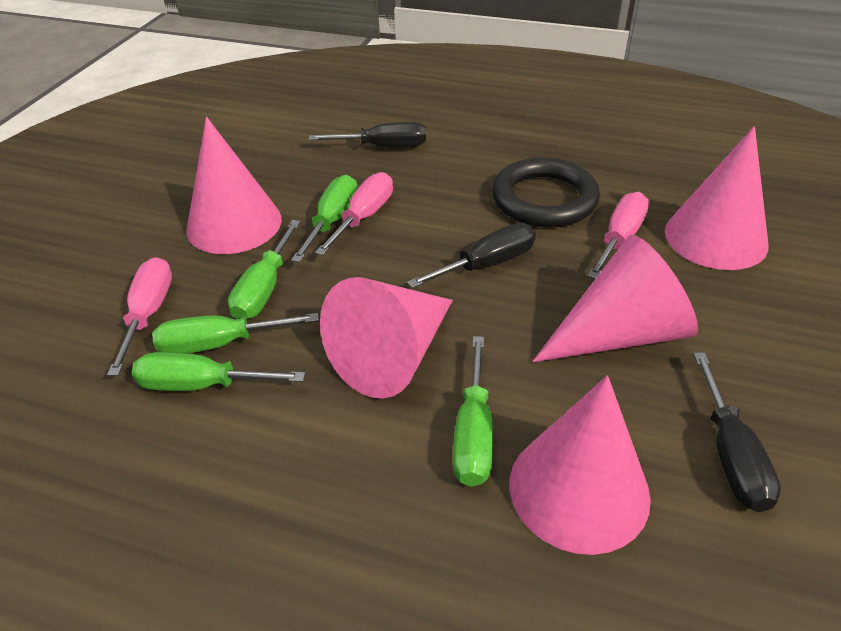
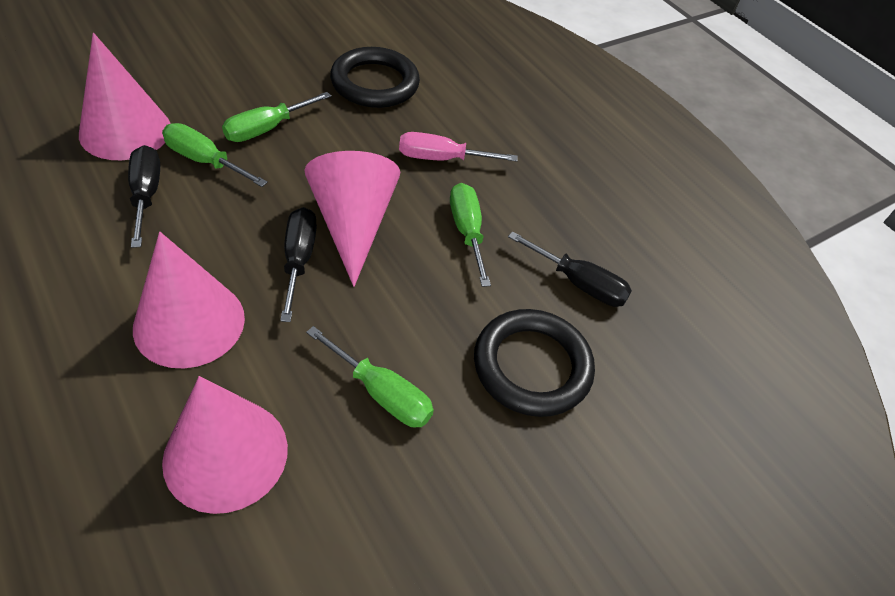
black ring: 1 -> 2
green screwdriver: 5 -> 4
pink cone: 5 -> 4
pink screwdriver: 3 -> 1

